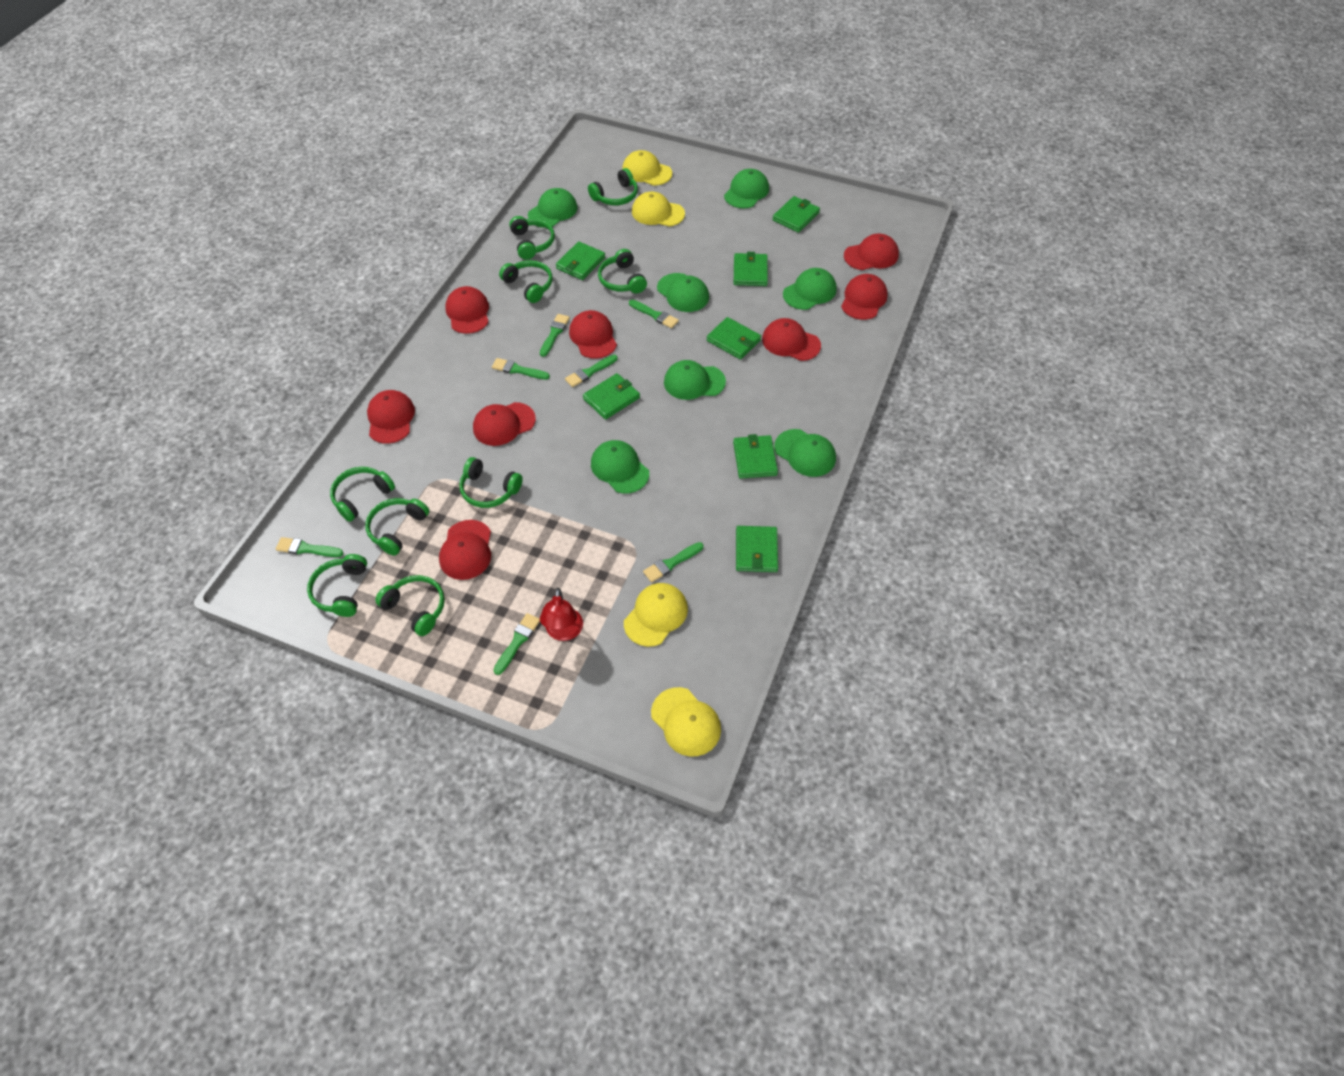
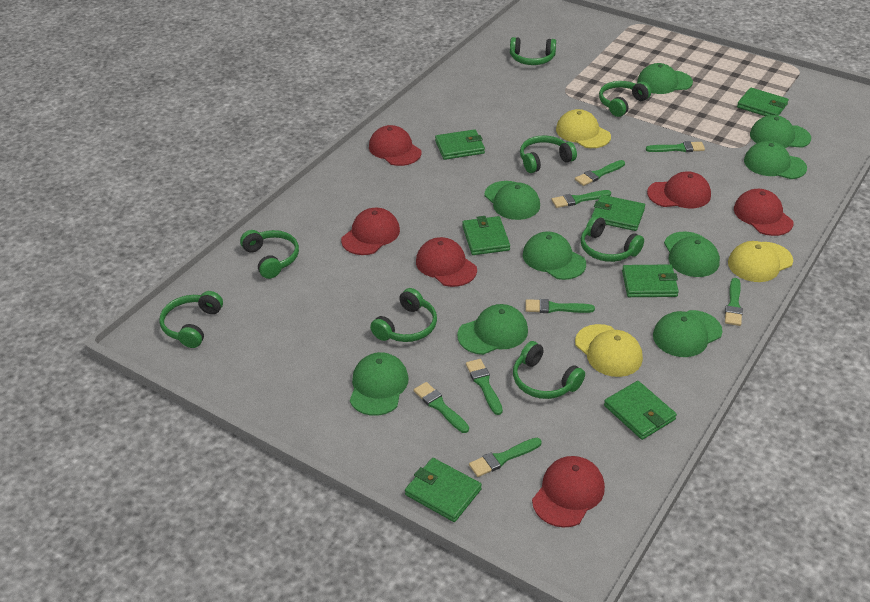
green brush: 7 -> 8
green cap: 7 -> 9
green headphones: 9 -> 8
red cap: 8 -> 6
red lamp: 1 -> 0
yellow cap: 4 -> 3

